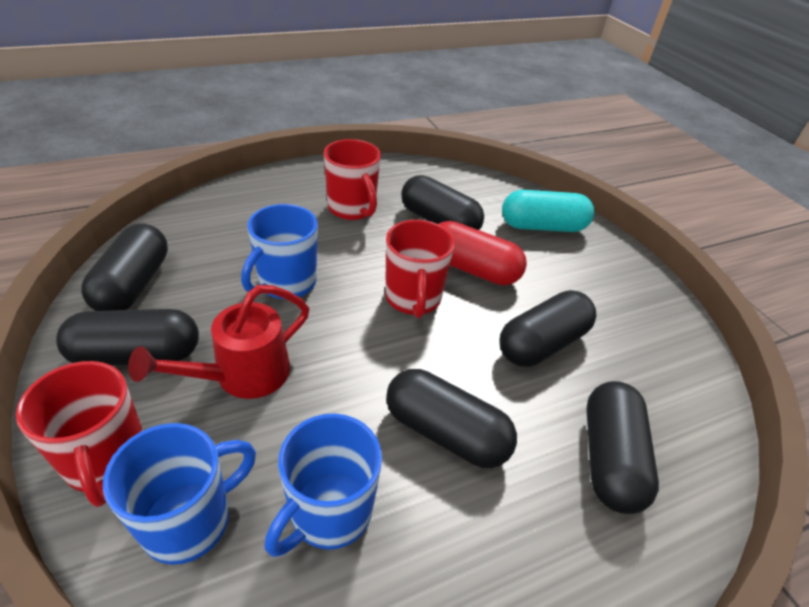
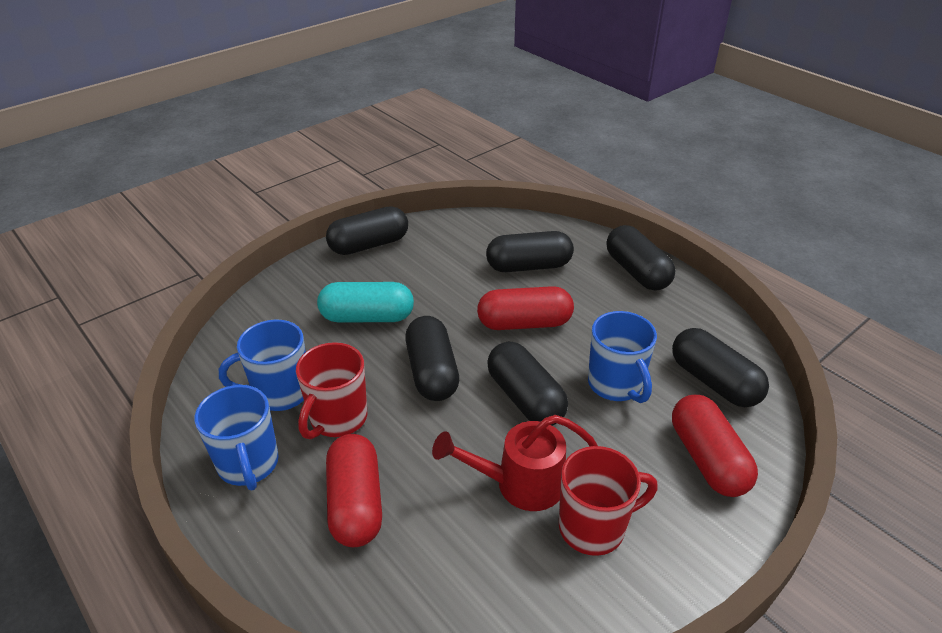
red capsule: 1 -> 3
red mug: 3 -> 2

